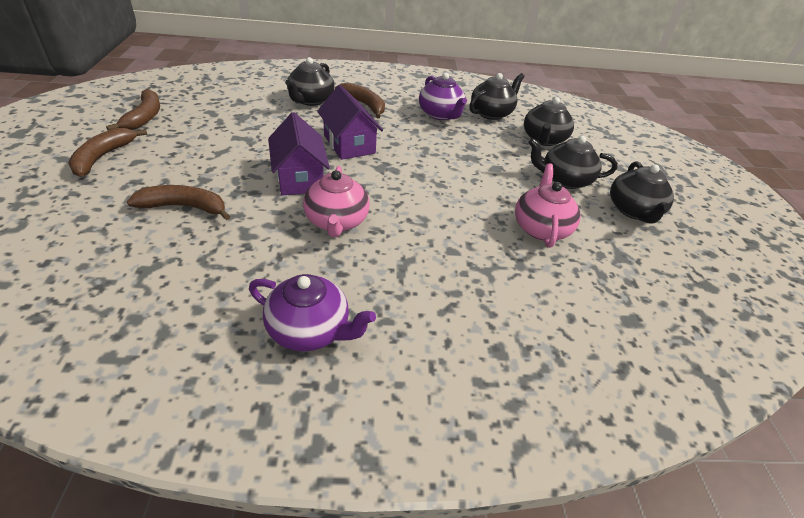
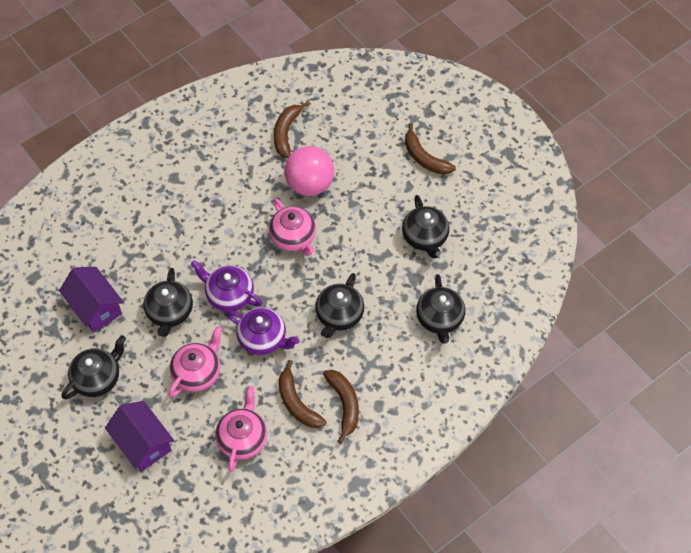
pink ball: 0 -> 1
pink teapot: 2 -> 3

